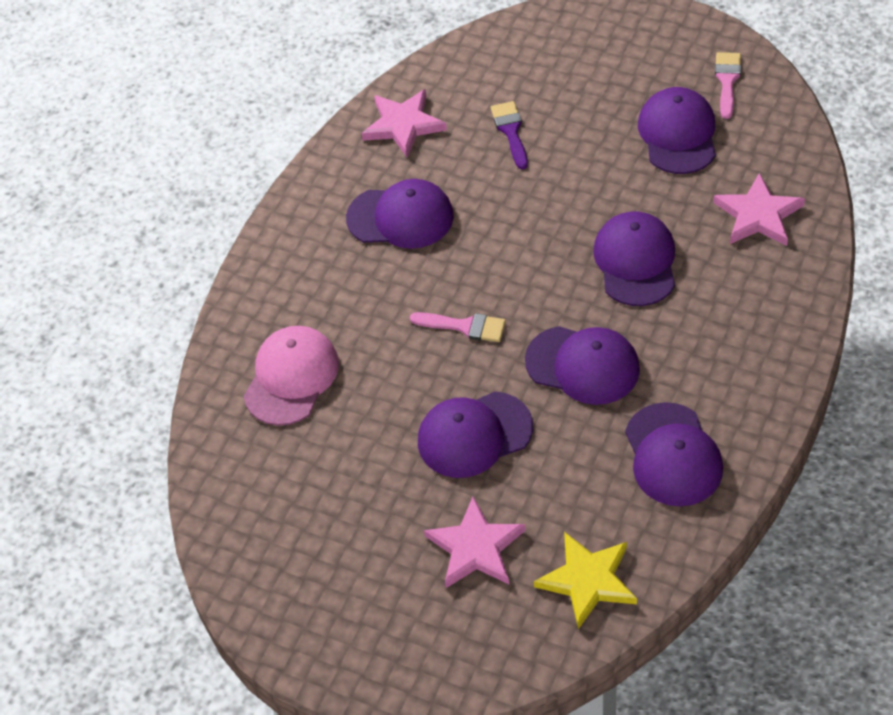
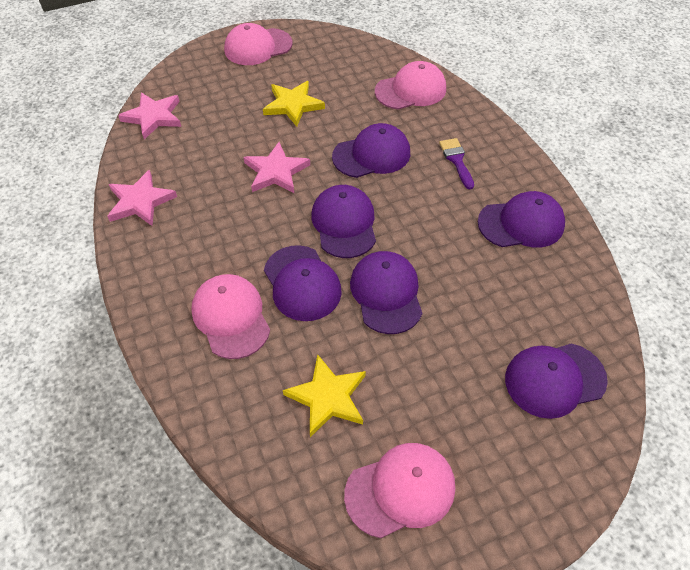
pink brush: 2 -> 0
pink cap: 1 -> 4
yellow star: 1 -> 2

